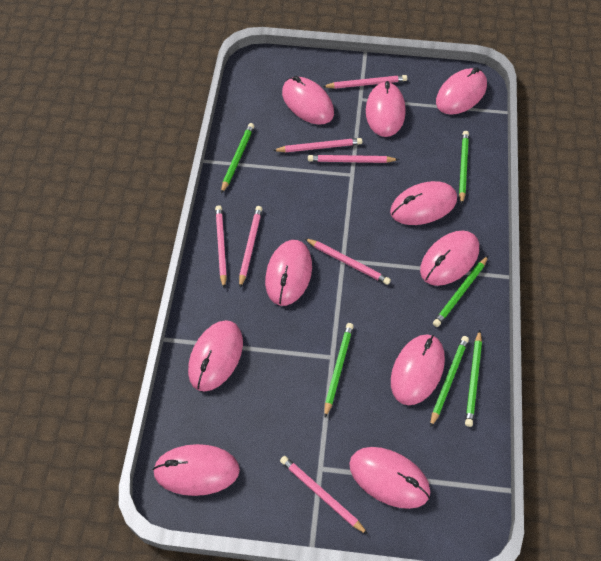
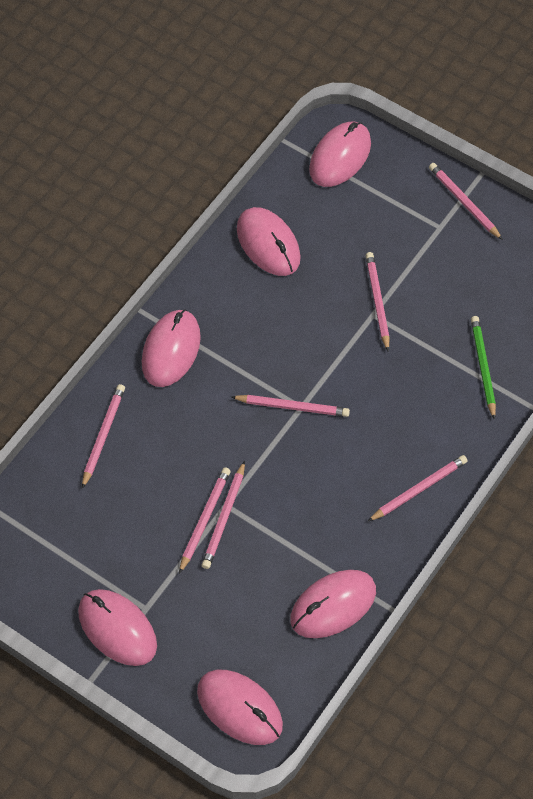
green pencil: 6 -> 1
pink mouse: 10 -> 6

